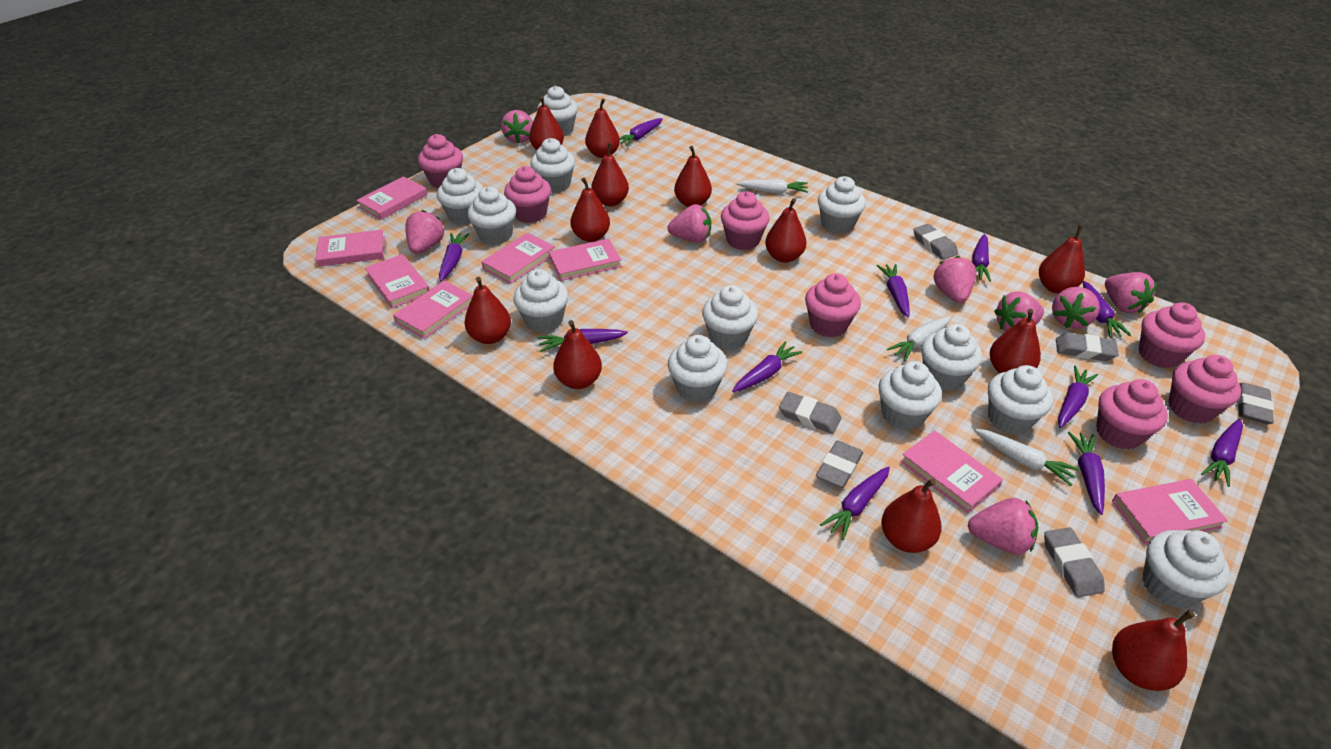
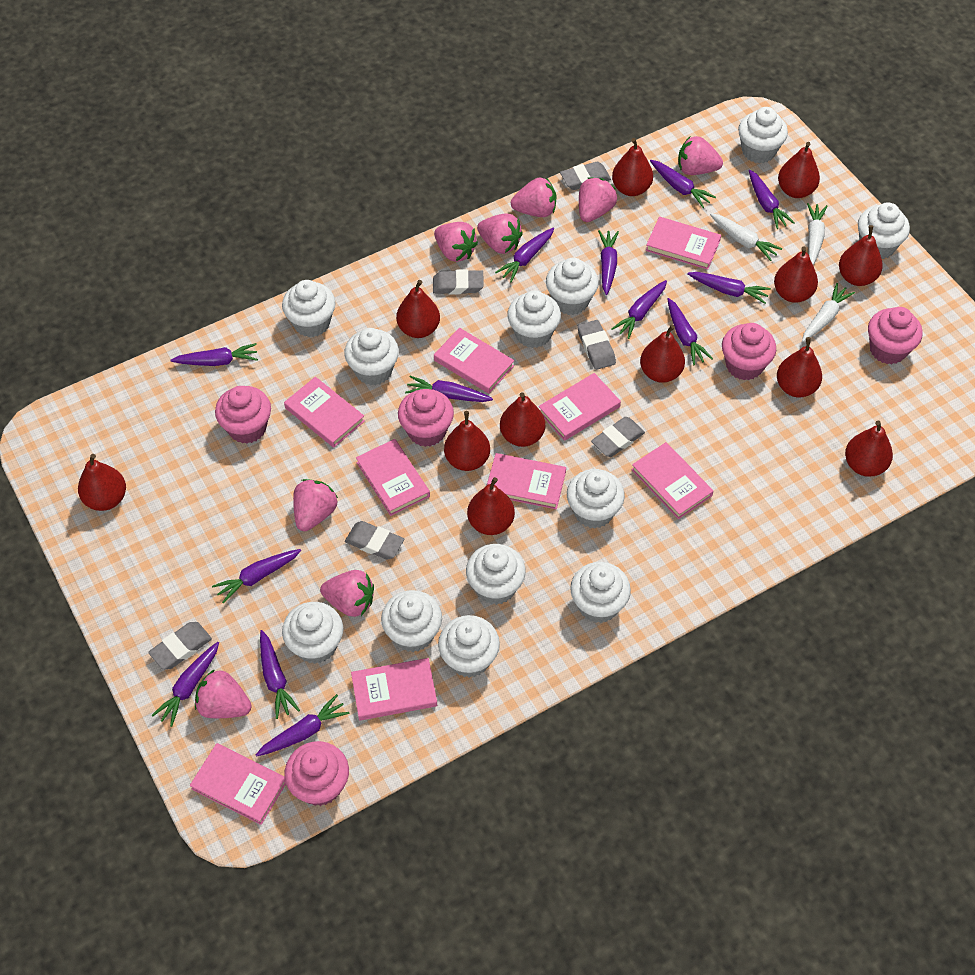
pink book: 8 -> 9
pink cupcake: 7 -> 5
purple carrot: 11 -> 13

